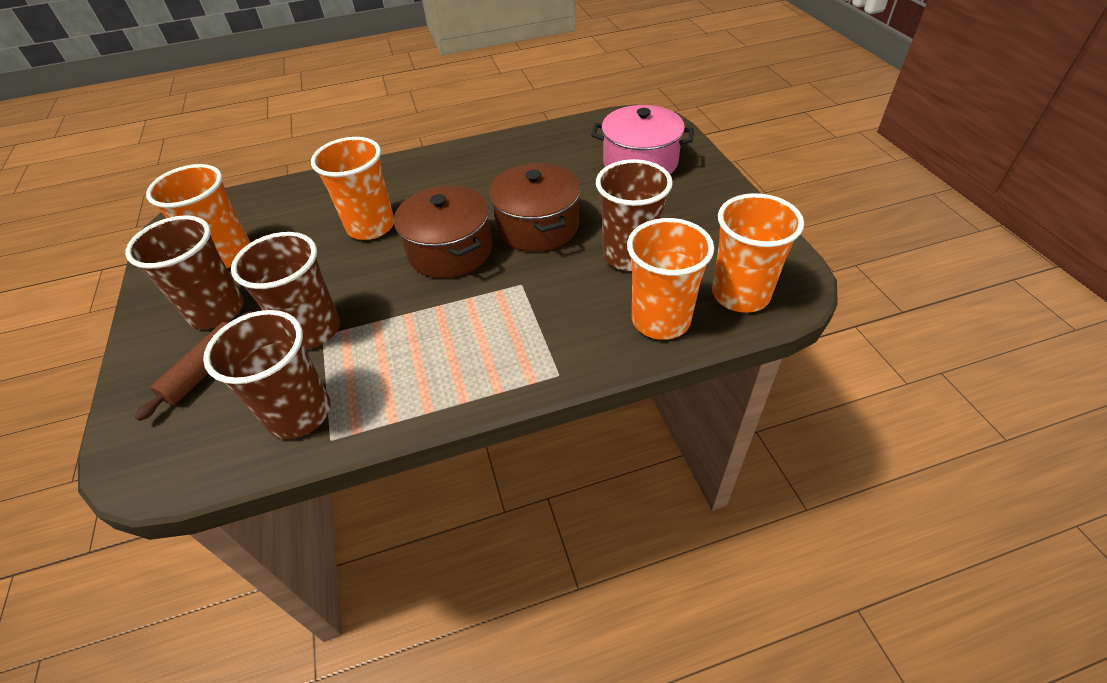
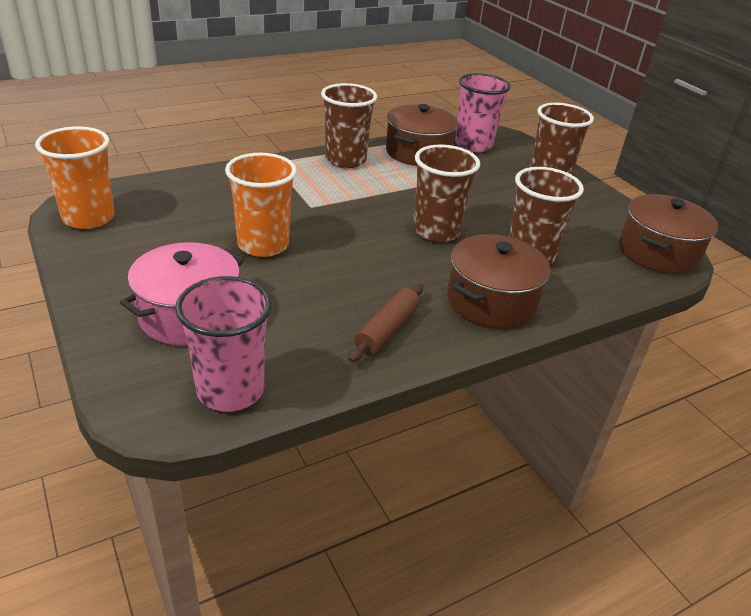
brown pot: 2 -> 3
orange cup: 4 -> 2
pink cup: 0 -> 2

